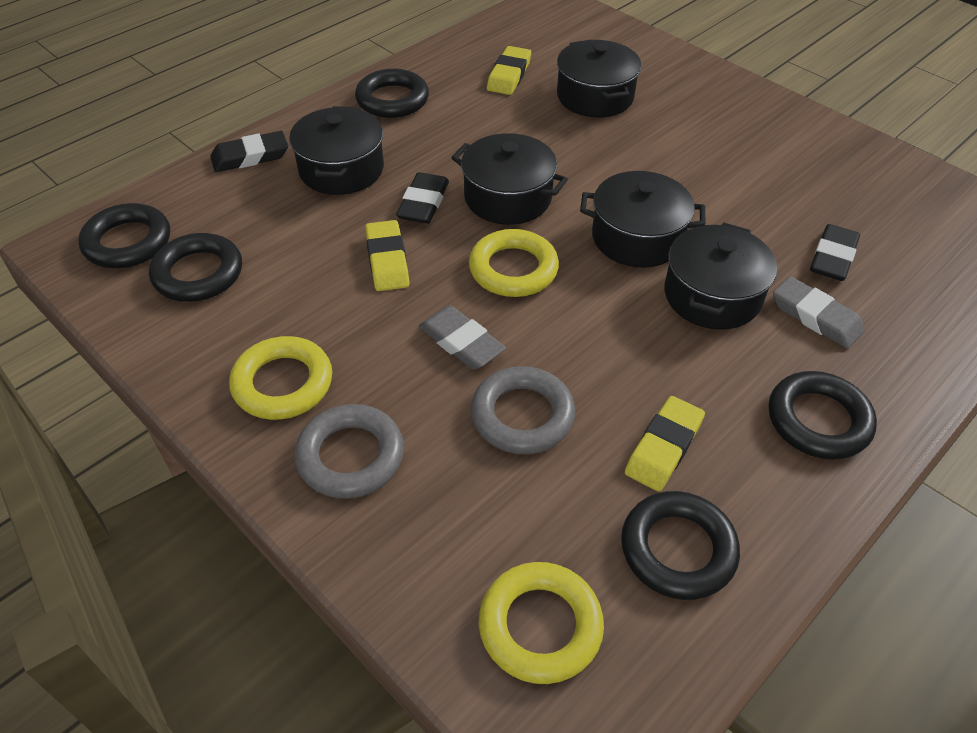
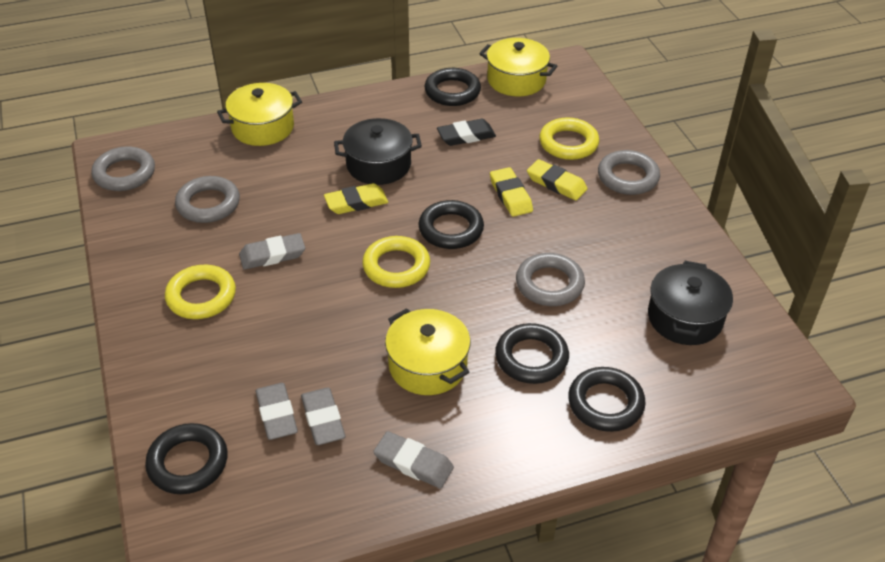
black eraser: 3 -> 1
black pot: 5 -> 2
grey eraser: 2 -> 4
grey ring: 2 -> 4
yellow pot: 0 -> 3

